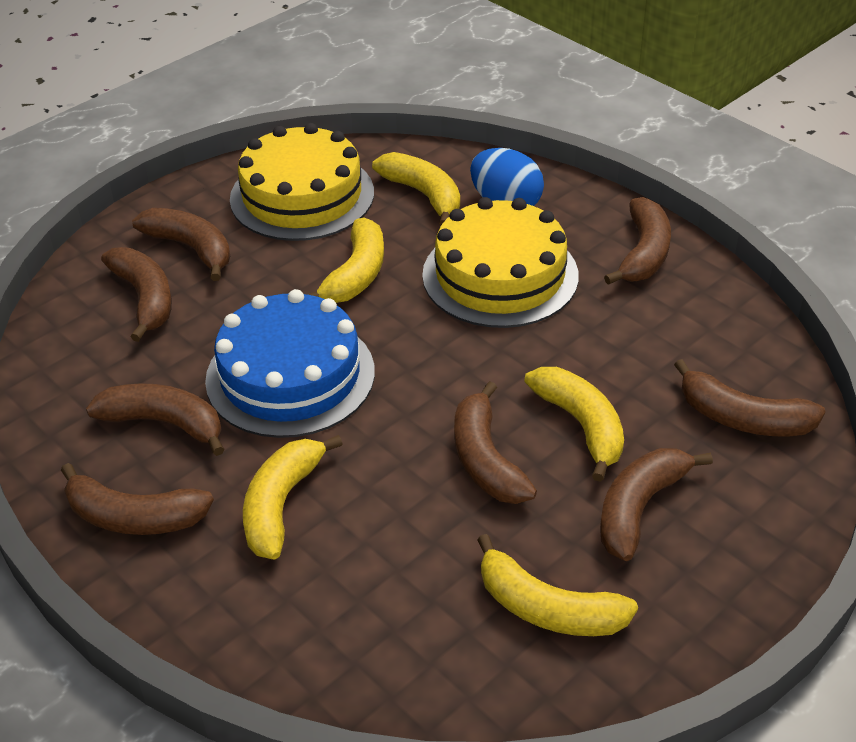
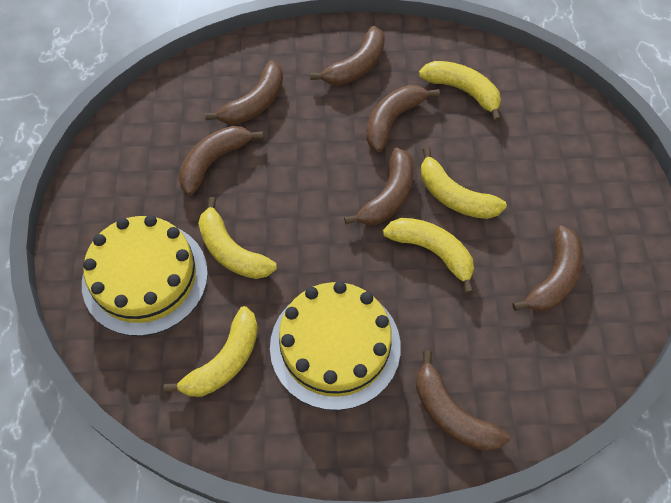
blue cake: 1 -> 0
blue egg: 1 -> 0
brown banana: 8 -> 7

